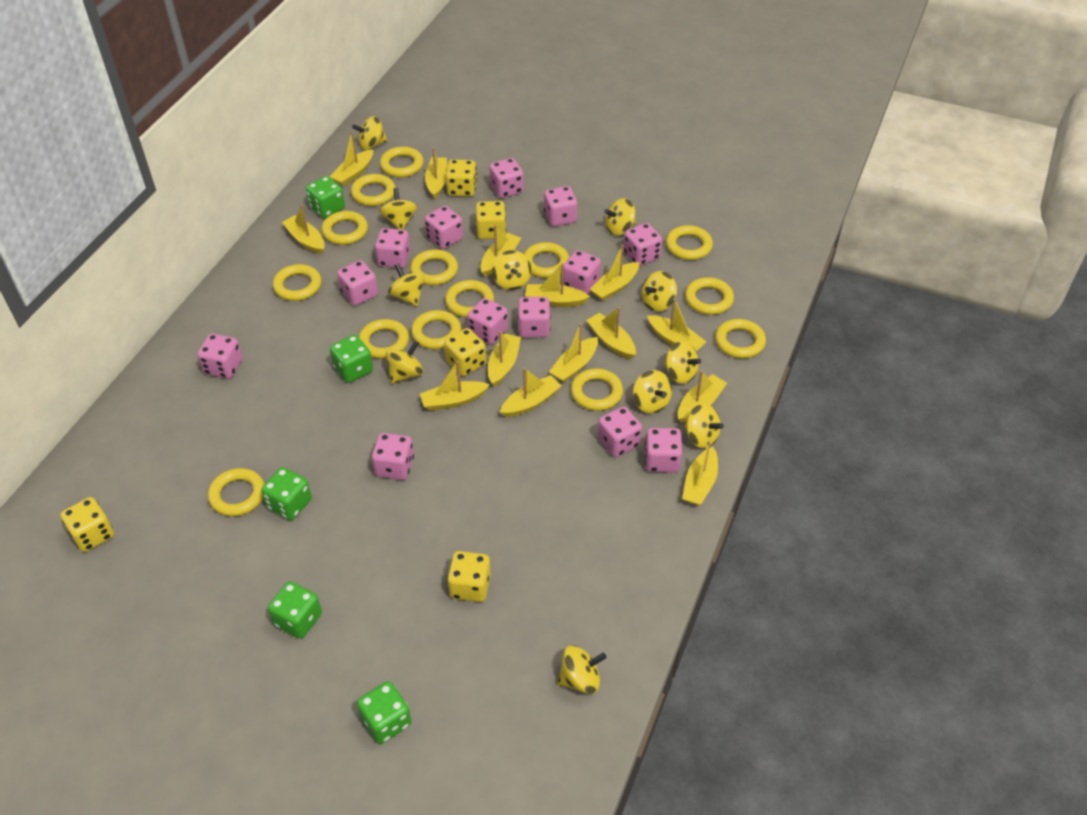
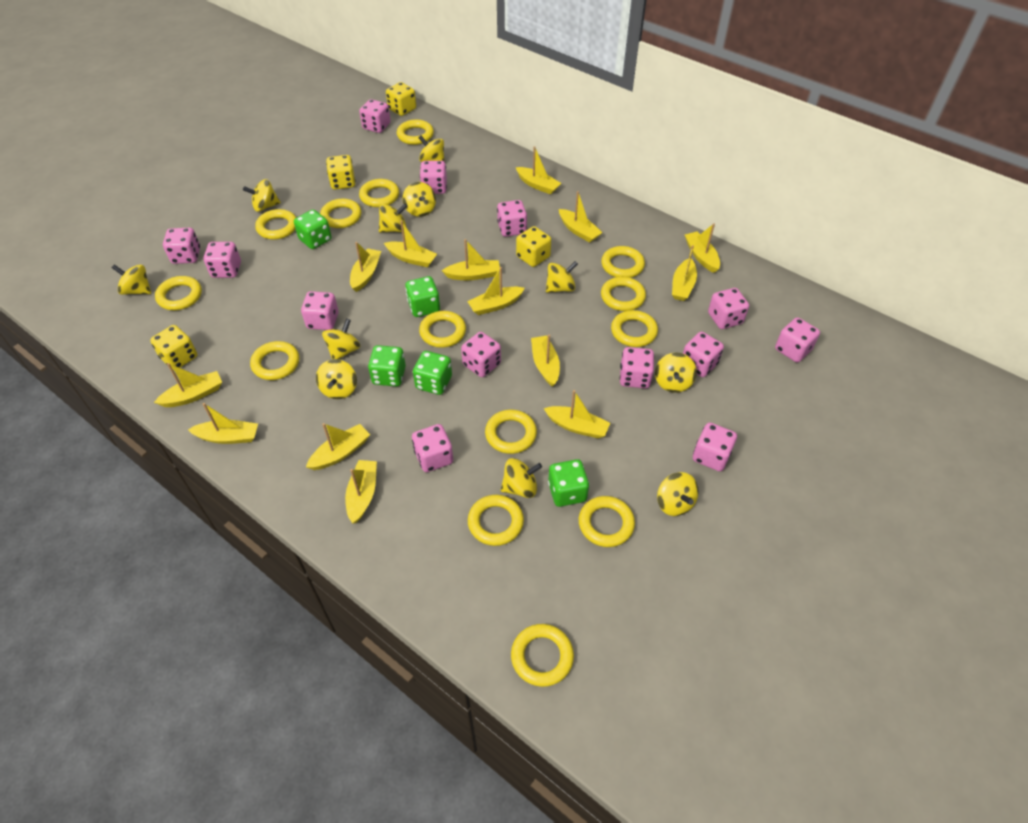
yellow dice: 5 -> 4

